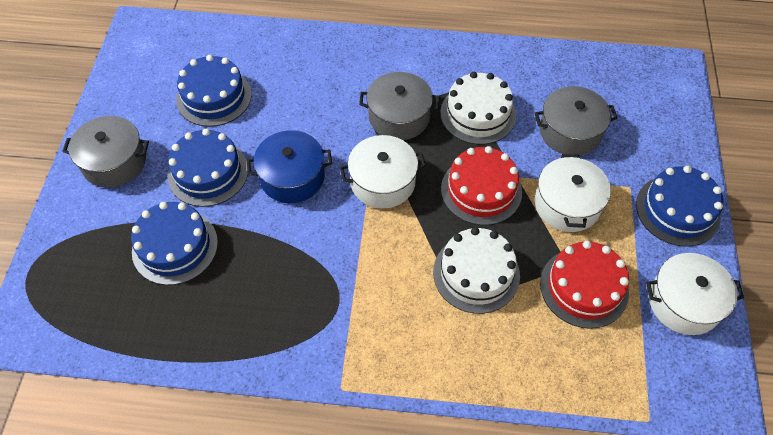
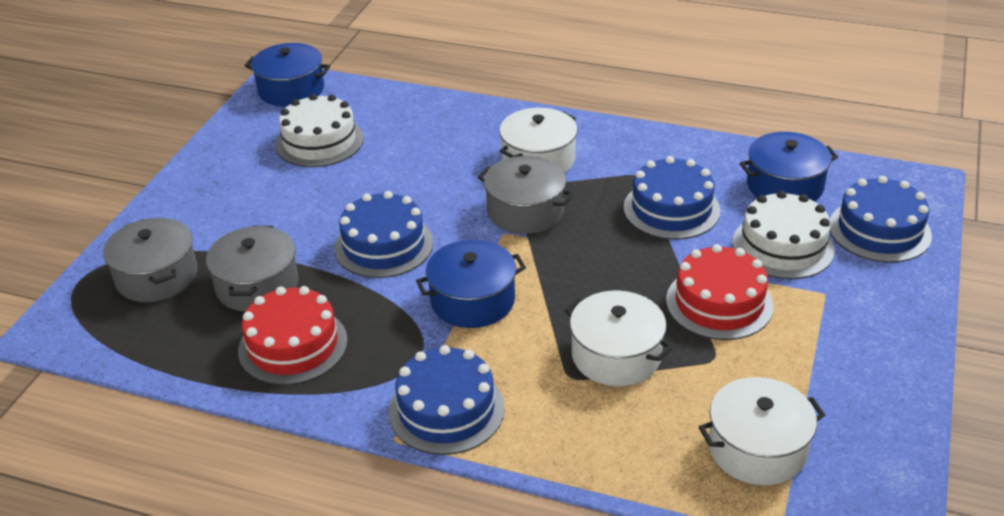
blue pot: 1 -> 3

